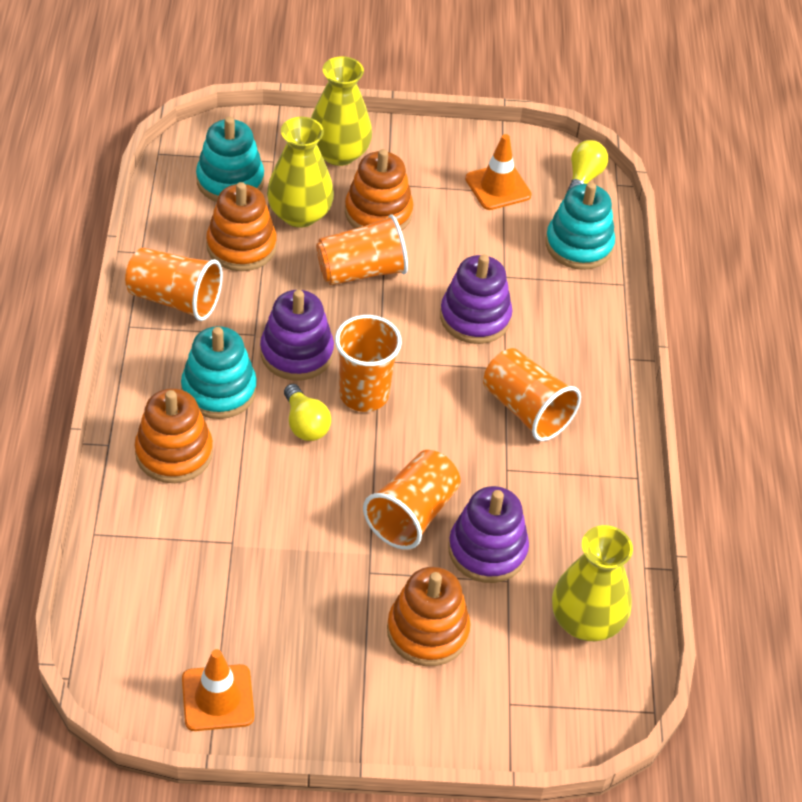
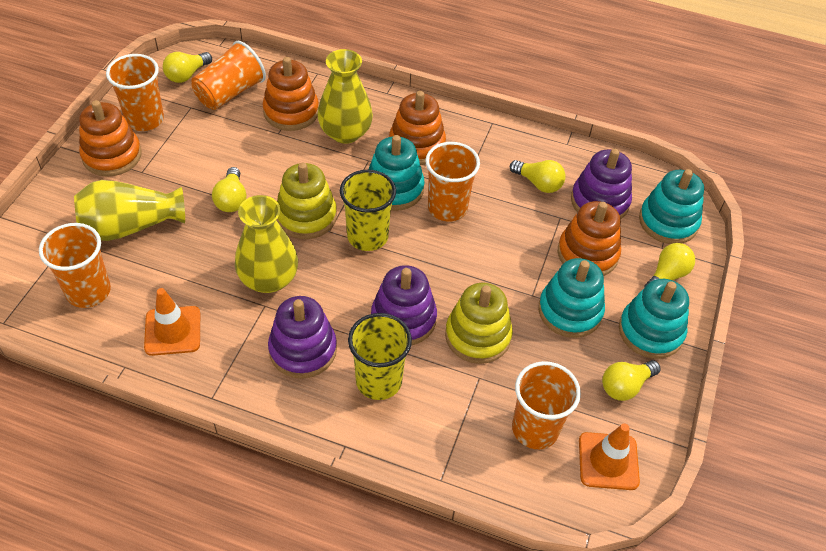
turquoise stacking toy: 3 -> 4
yellow cup: 0 -> 2
yellow light bulb: 2 -> 5
yellow stacking toy: 0 -> 2

